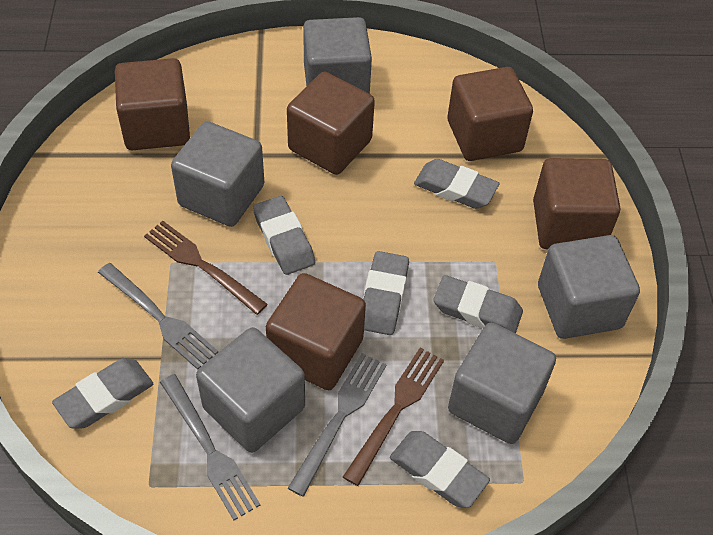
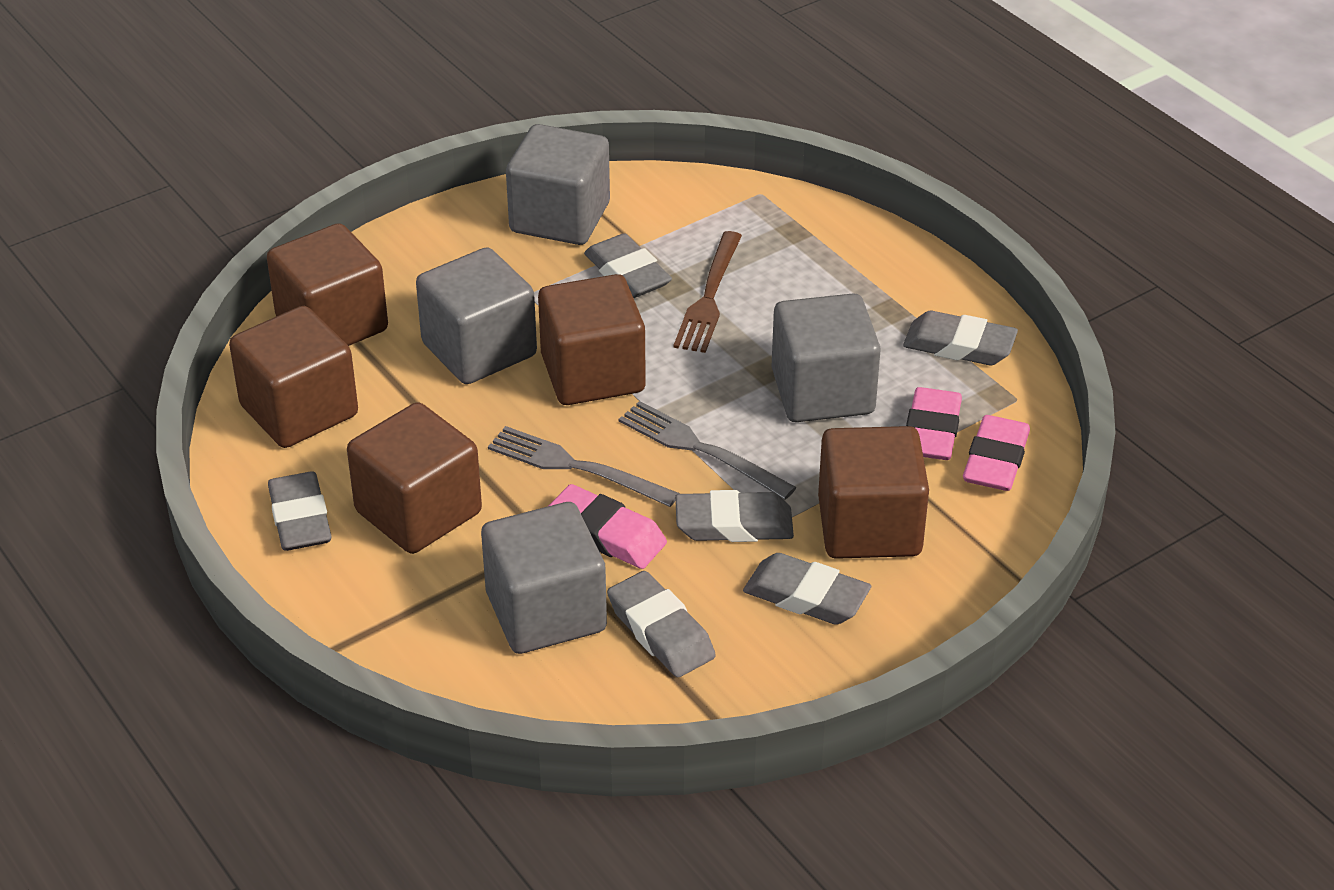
brown fork: 2 -> 1
grey cube: 5 -> 4
grey fork: 3 -> 2
pink eraser: 0 -> 3

